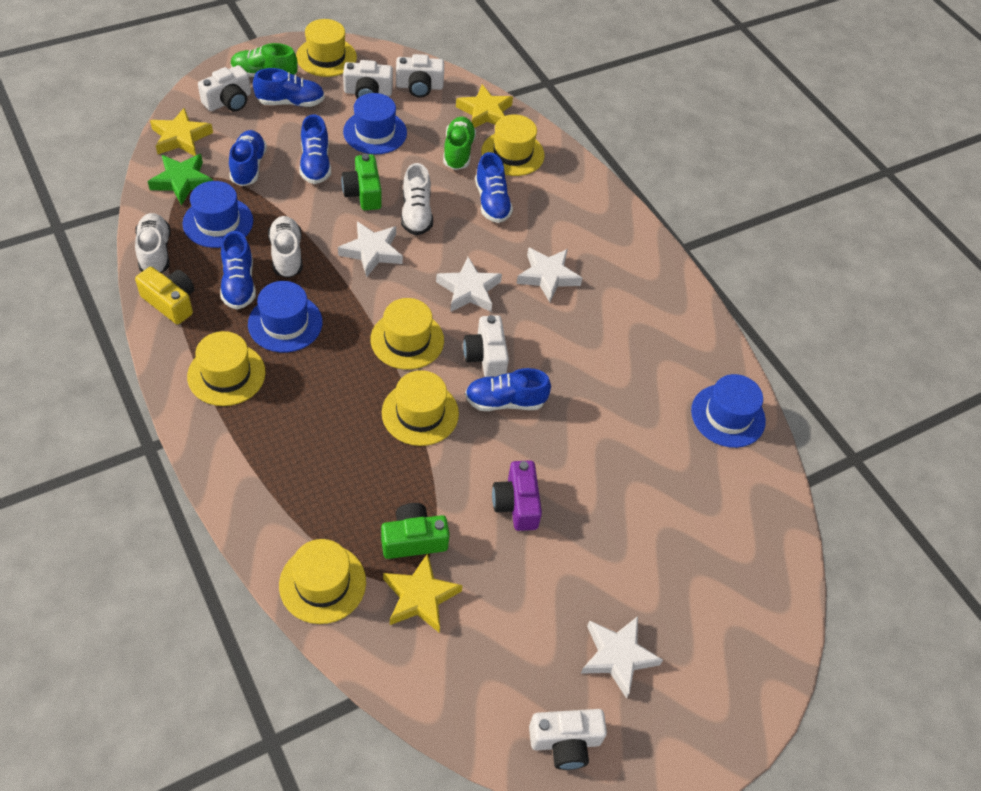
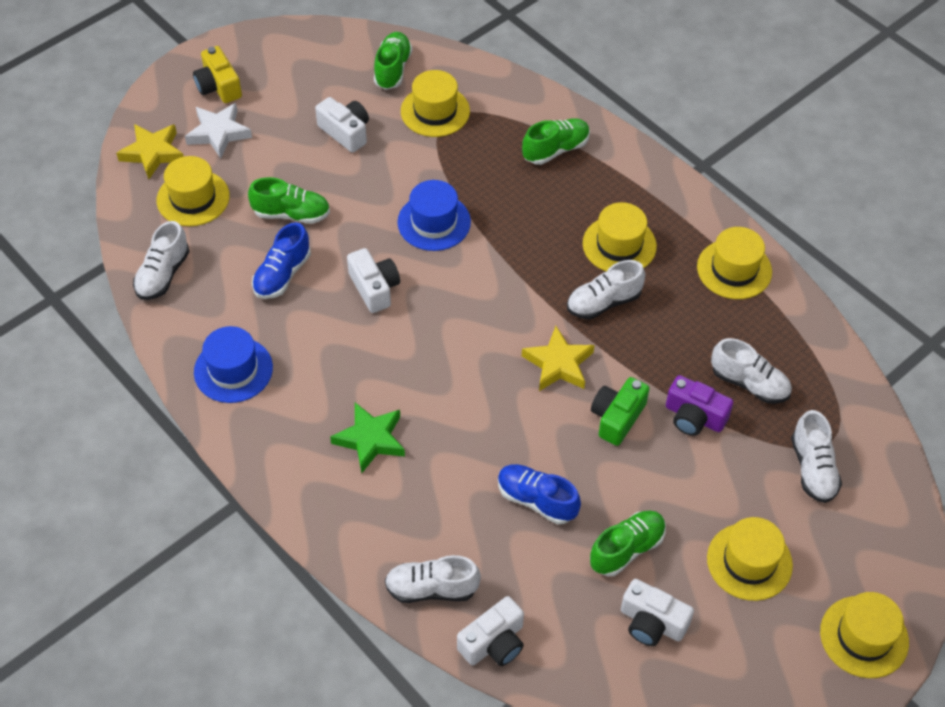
blue hat: 4 -> 2
blue shoe: 6 -> 2
green camera: 2 -> 1
green shoe: 2 -> 4
white camera: 5 -> 4
white shoe: 3 -> 5
white star: 4 -> 1
yellow star: 3 -> 2

